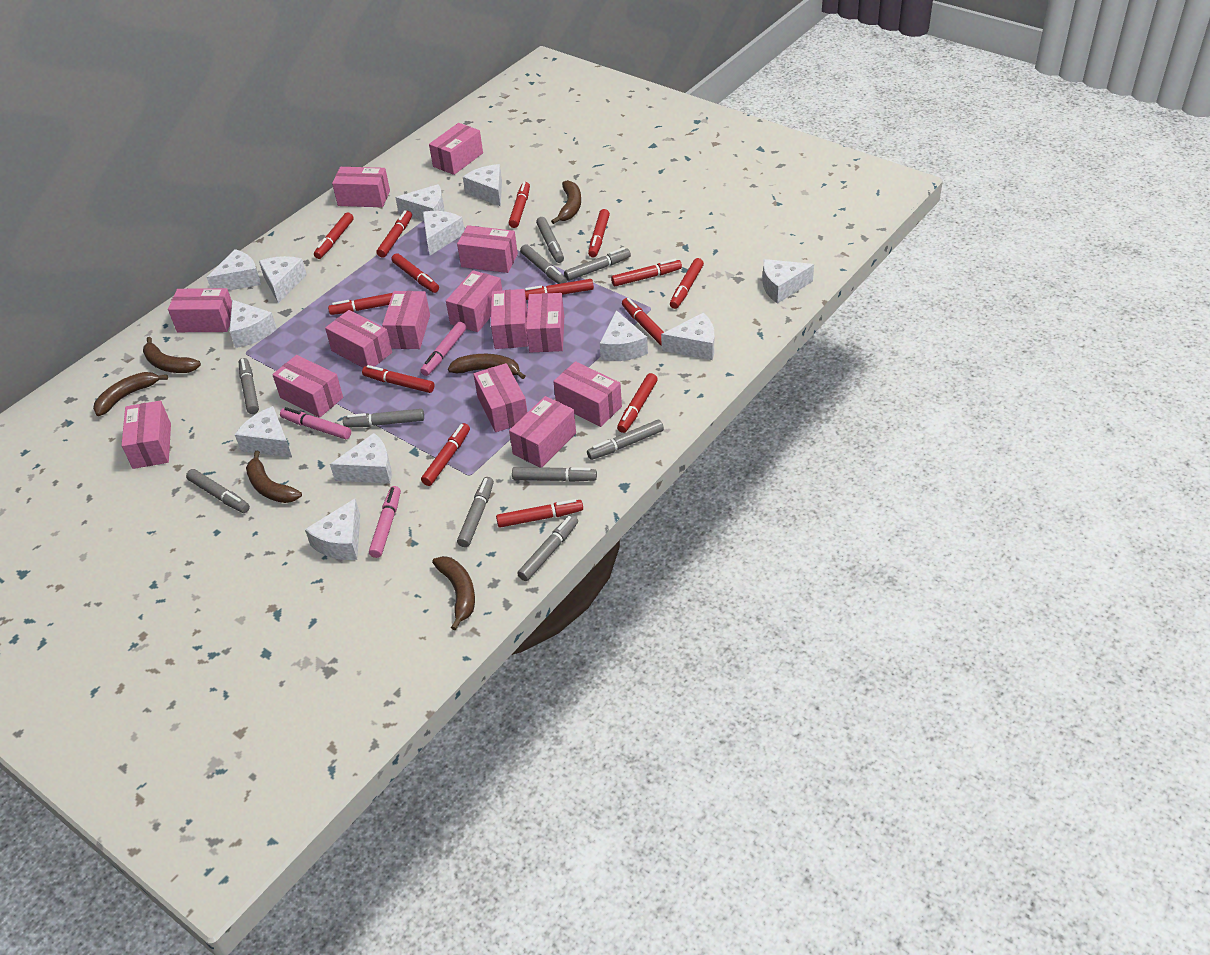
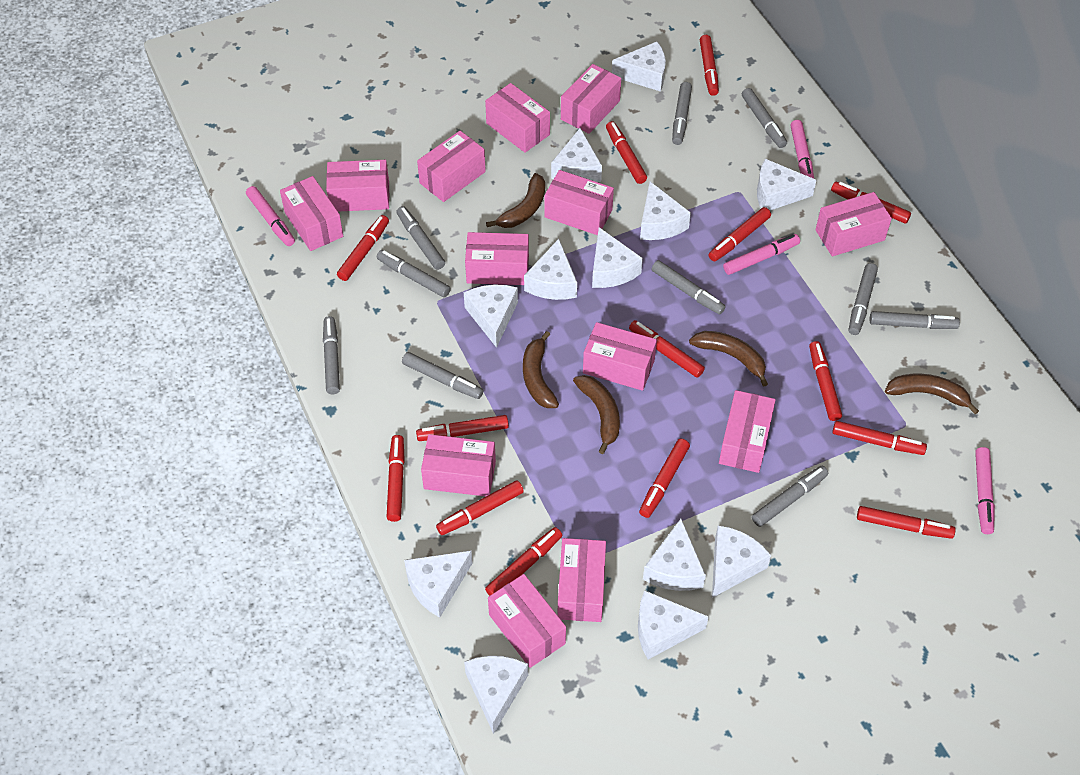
brown banana: 6 -> 5
pink box: 14 -> 13
pink marker: 3 -> 4

